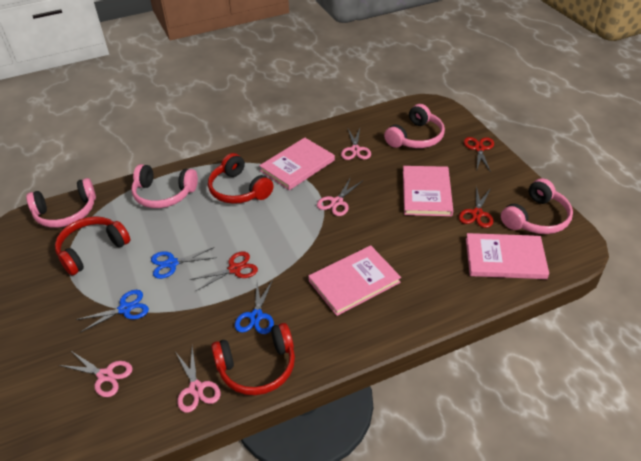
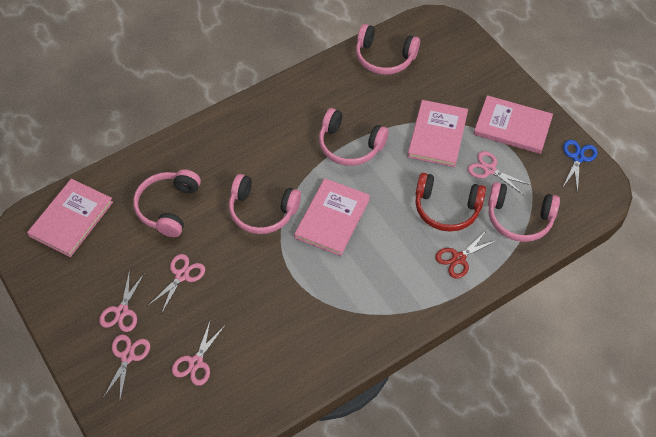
blue scissors: 3 -> 1
pink headphones: 4 -> 5
pink scissors: 4 -> 5
red headphones: 3 -> 1
red scissors: 3 -> 1

